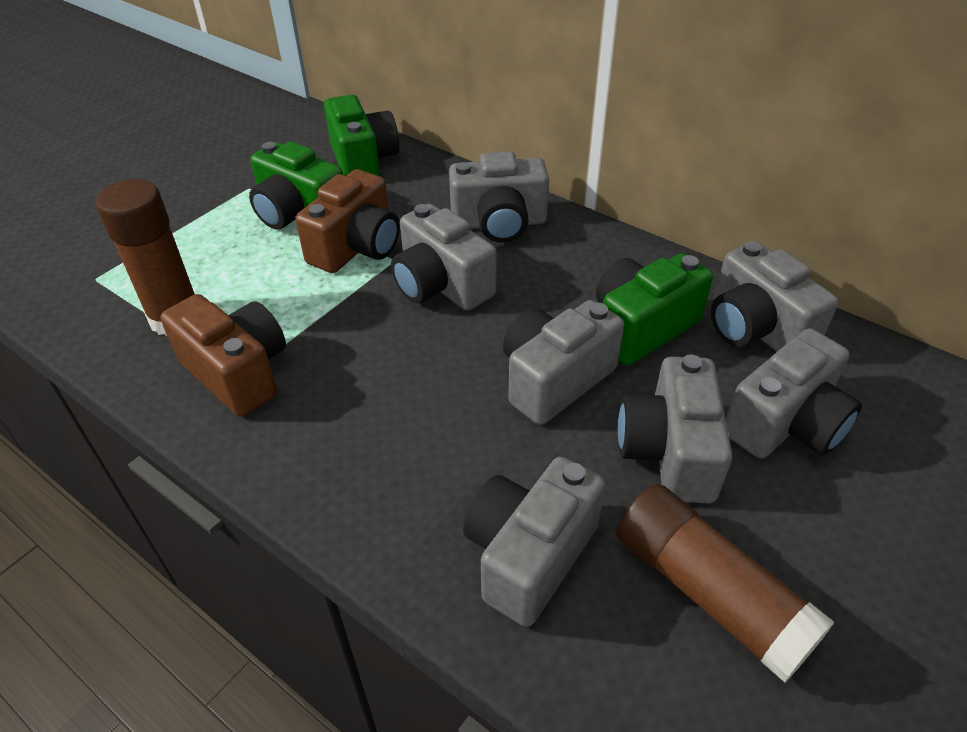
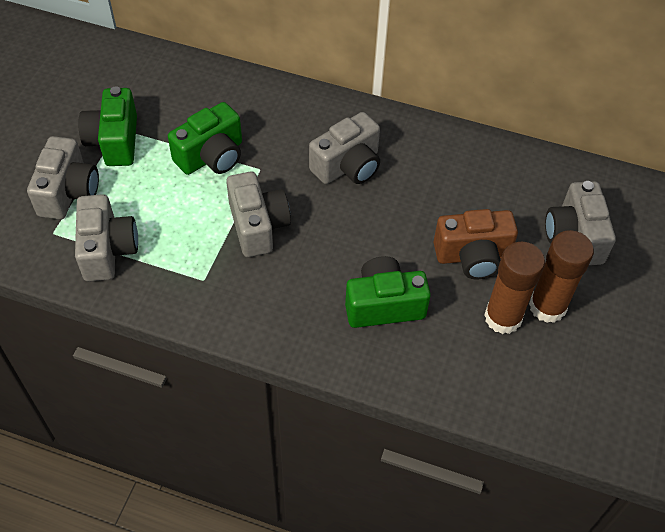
brown camera: 2 -> 1
grey camera: 7 -> 5

